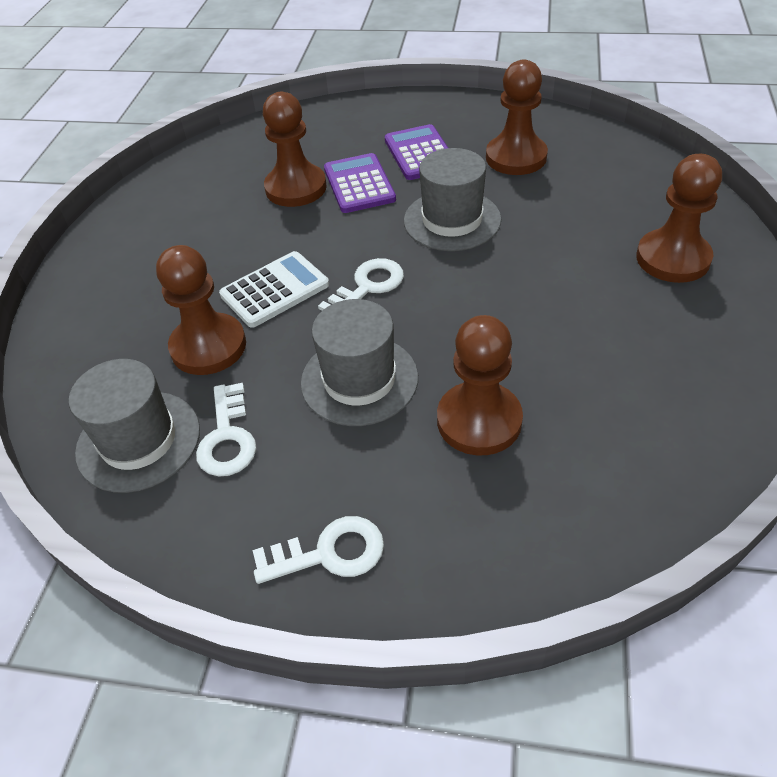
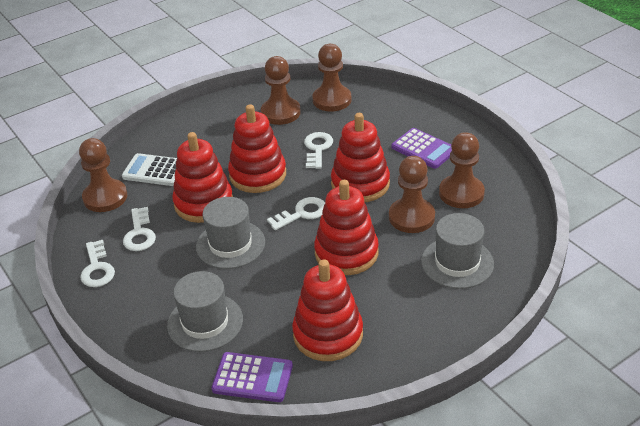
red stacking toy: 0 -> 5
white key: 3 -> 4

